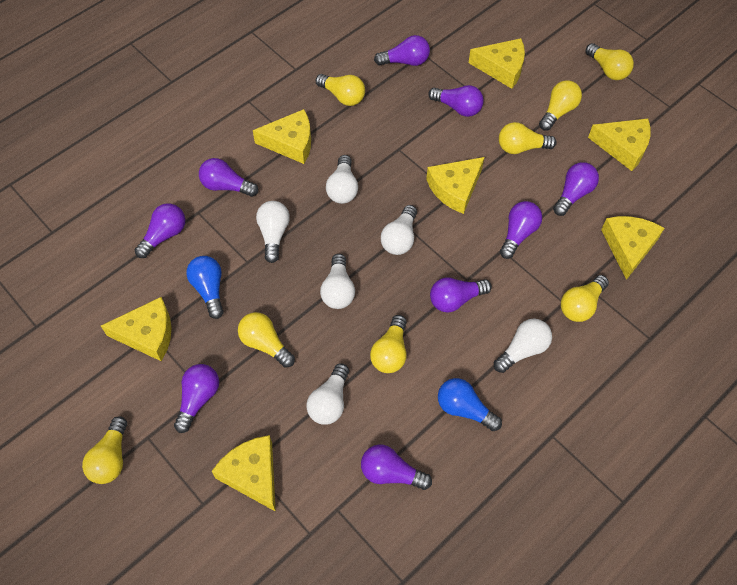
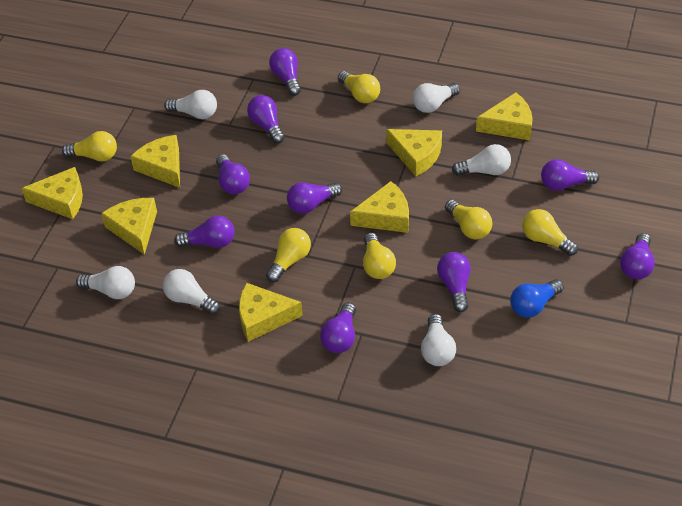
blue light bulb: 2 -> 1
yellow light bulb: 8 -> 6

